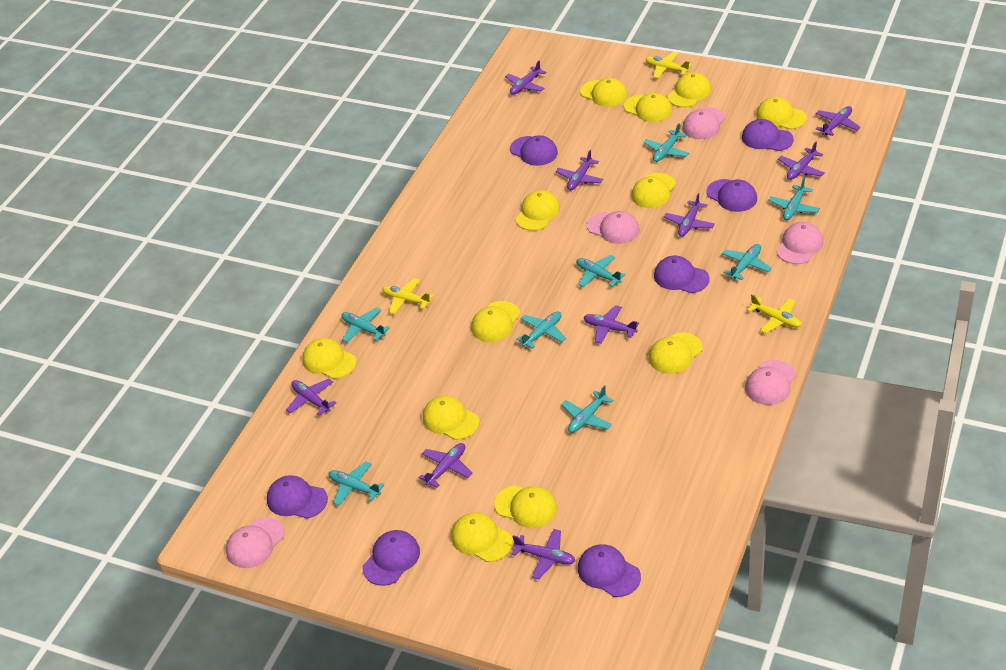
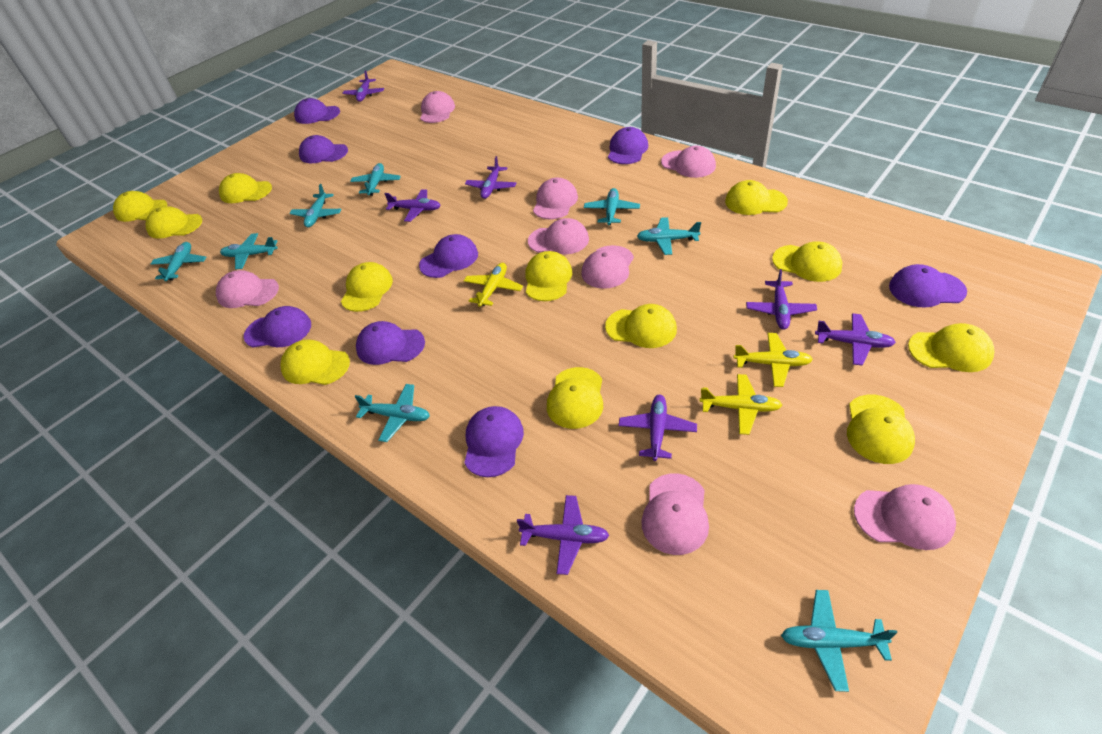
pink cap: 5 -> 8
purple cap: 7 -> 8
purple plane: 9 -> 7

